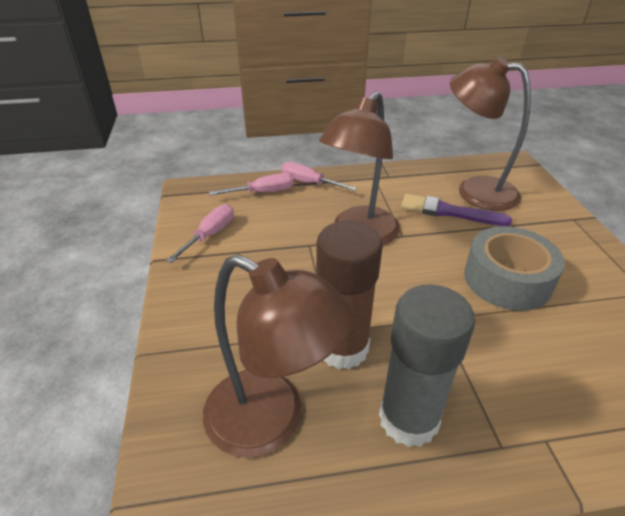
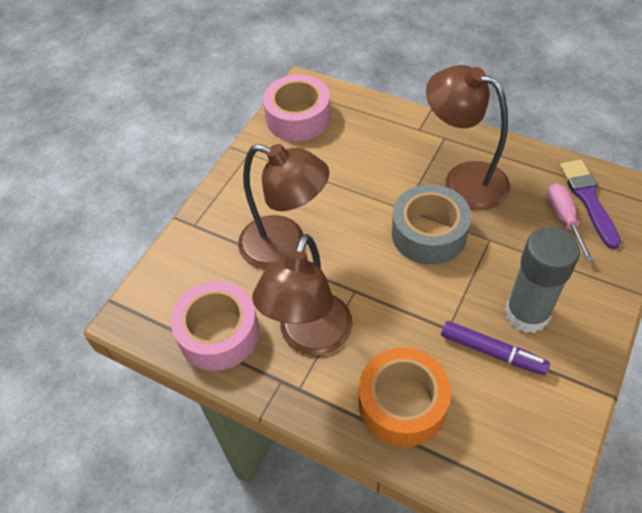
brown glue stick: 1 -> 0
orange tape: 0 -> 1
pink screwdriver: 3 -> 1
pink tape: 0 -> 2
purple marker: 0 -> 1

